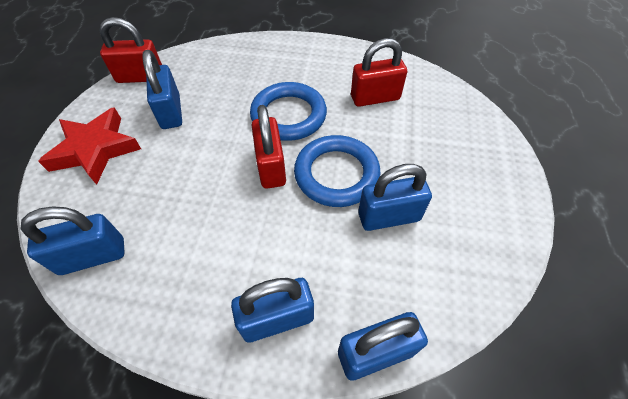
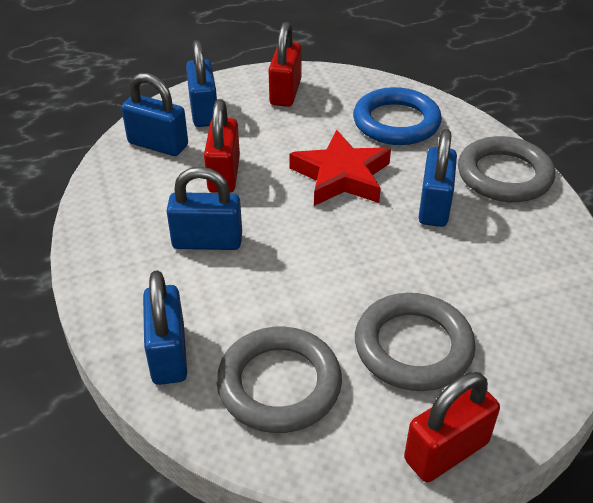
blue ring: 2 -> 1
grey ring: 0 -> 3

